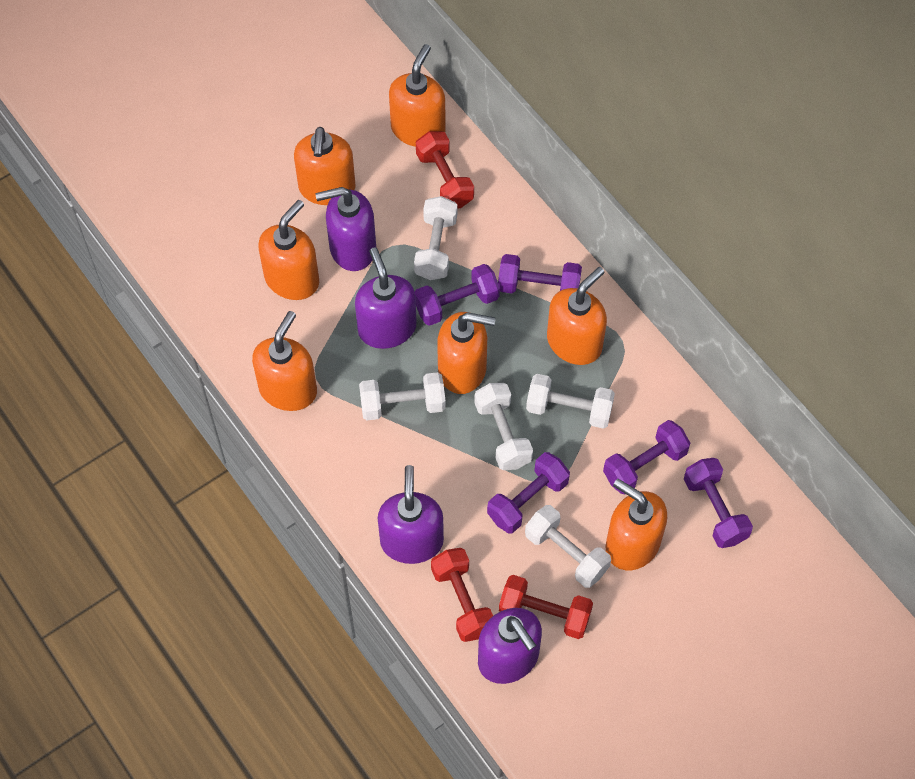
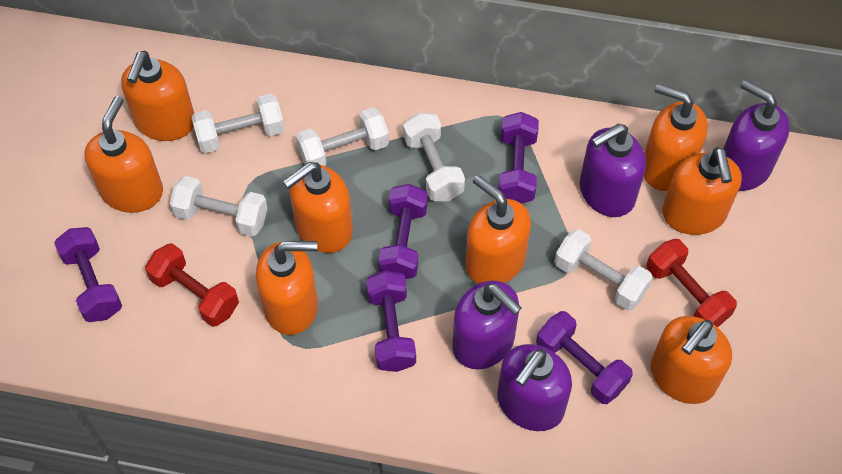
orange soap dispenser: 7 -> 8
red dumbbell: 3 -> 2

